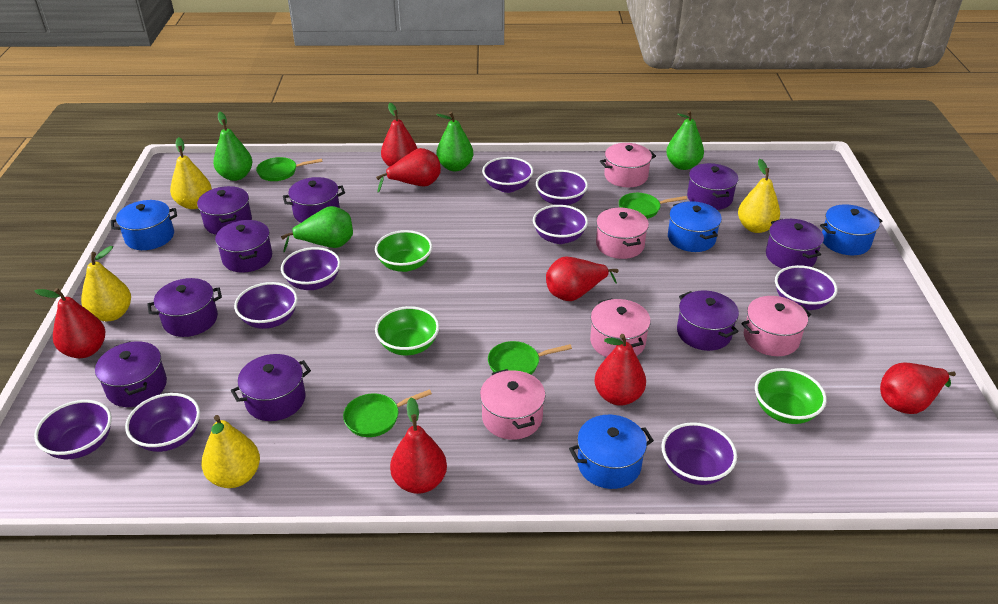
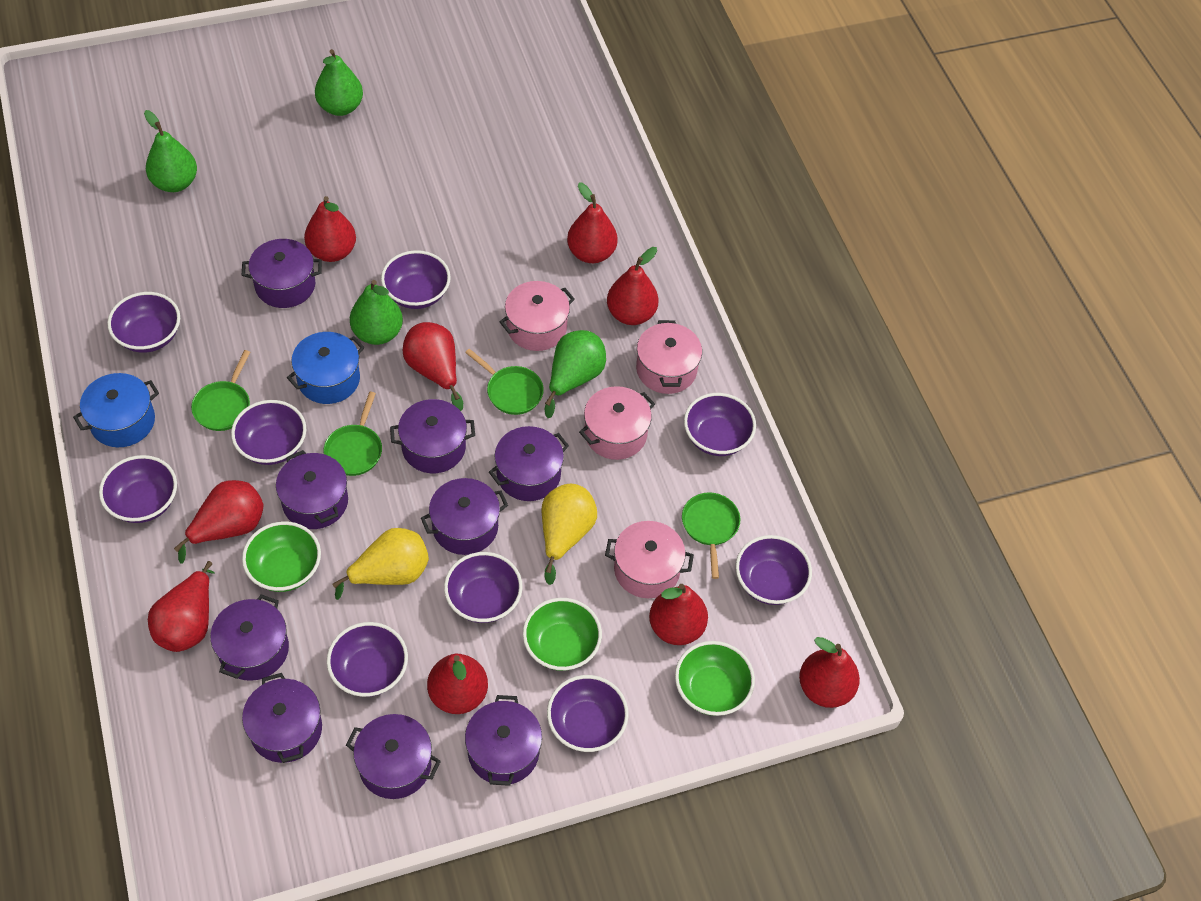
blue pot: 4 -> 2
pink pot: 5 -> 4
red pear: 7 -> 9
yellow pear: 4 -> 2

